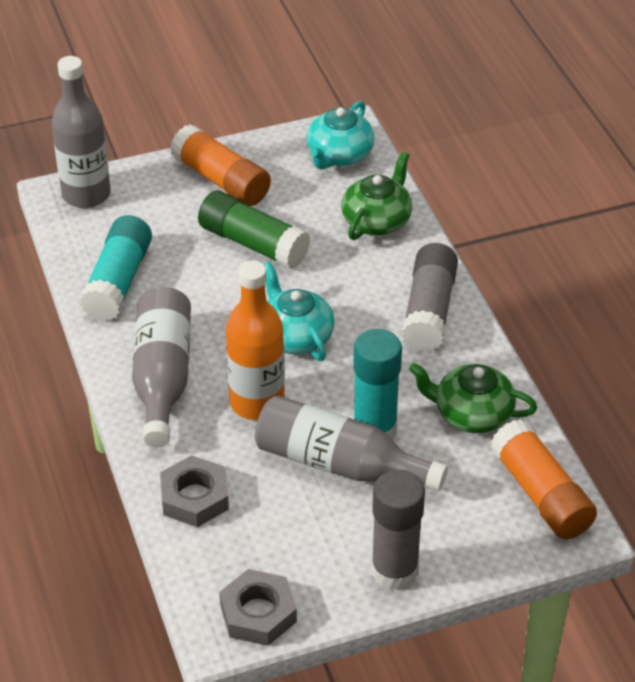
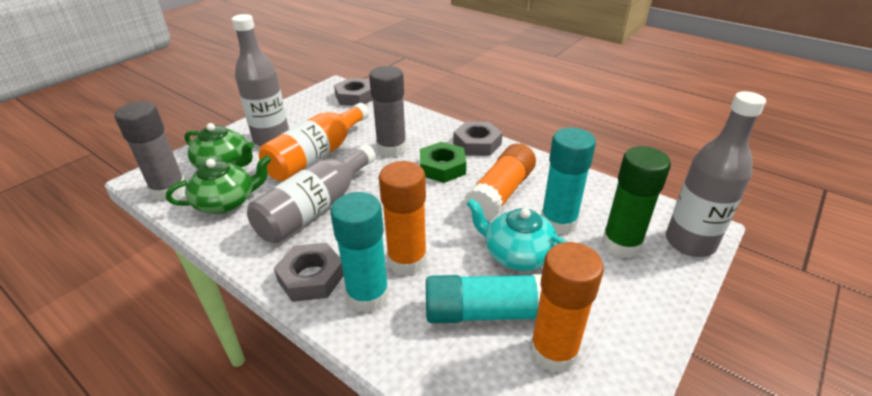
green nut: 0 -> 1
grey nut: 2 -> 3
orange glue stick: 2 -> 3
turquoise glue stick: 2 -> 3
turquoise teapot: 2 -> 1

